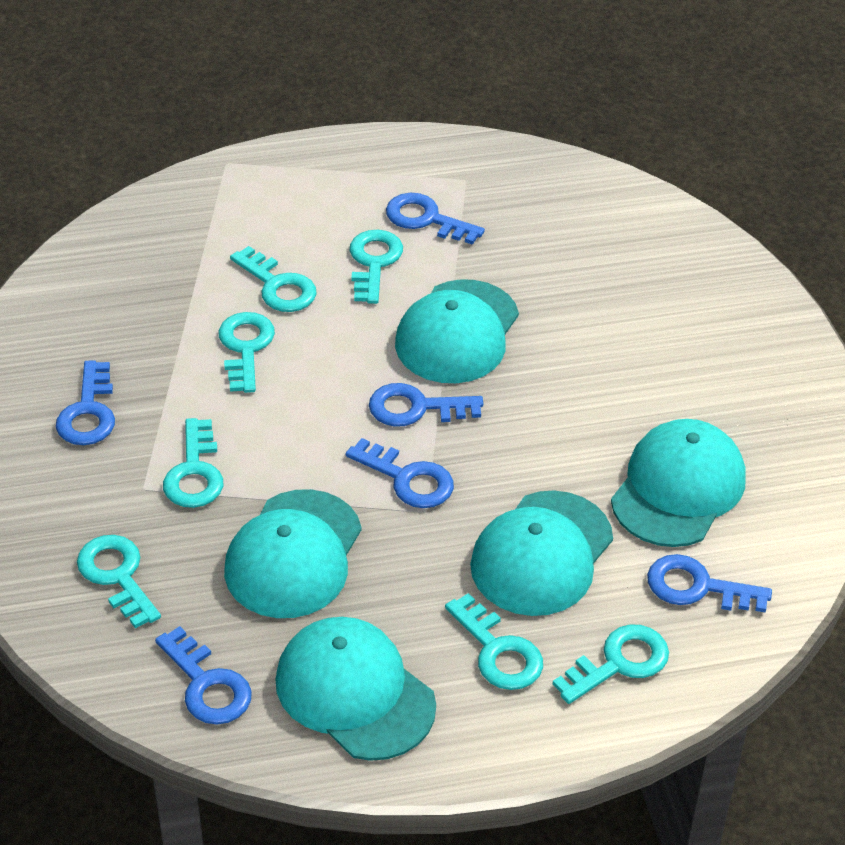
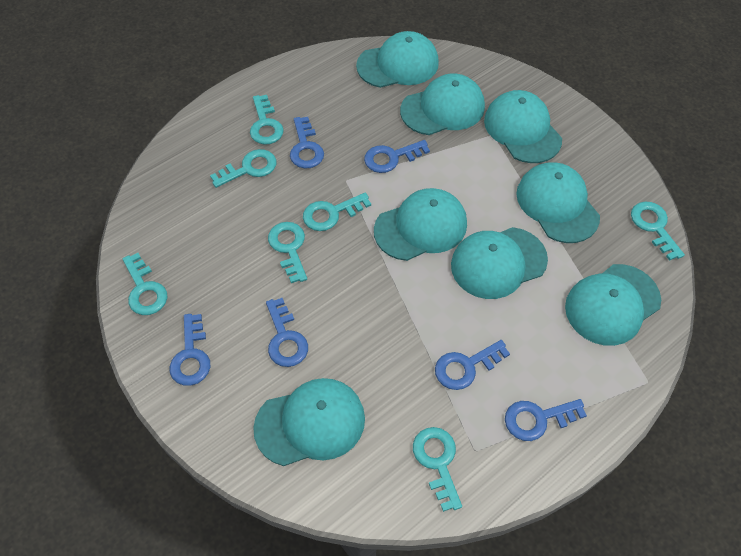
turquoise cap: 5 -> 8

